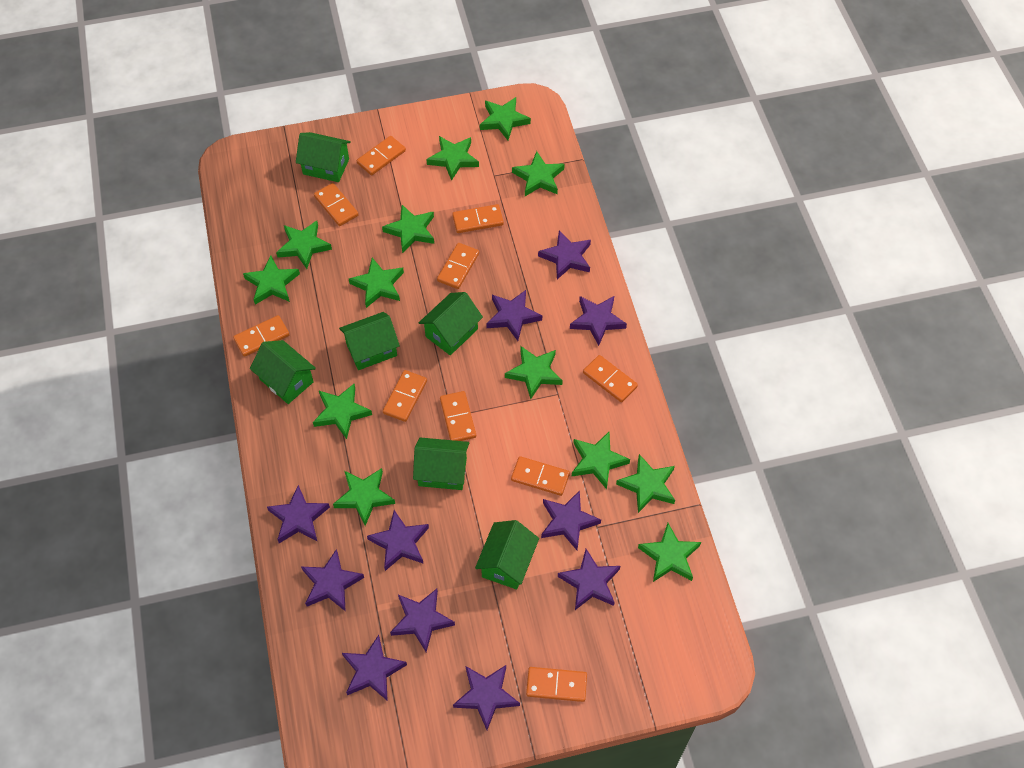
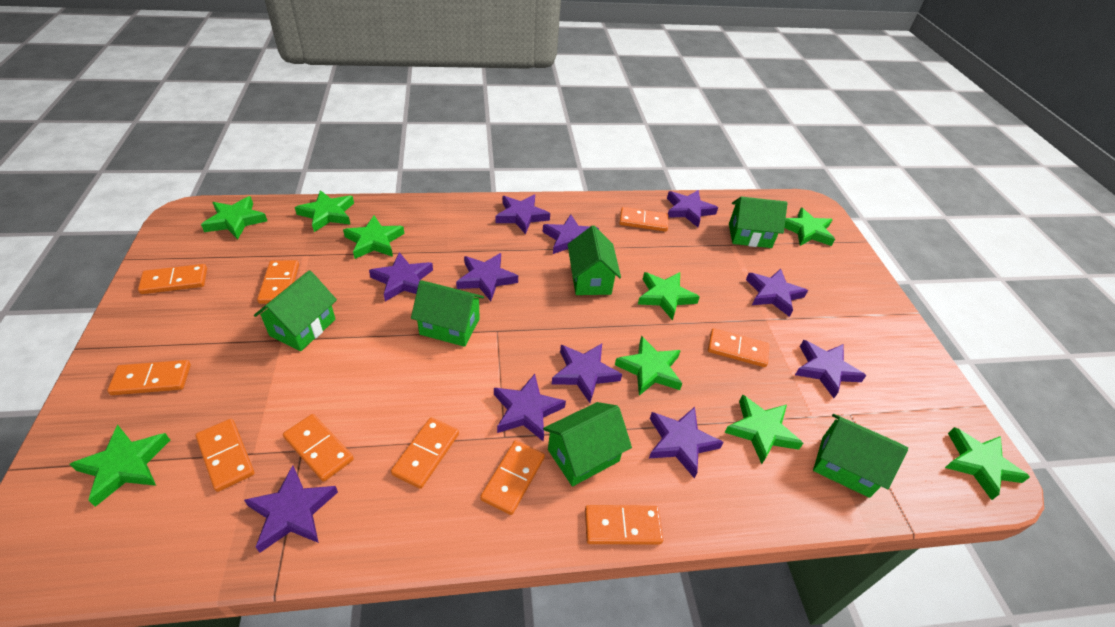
green star: 13 -> 9

